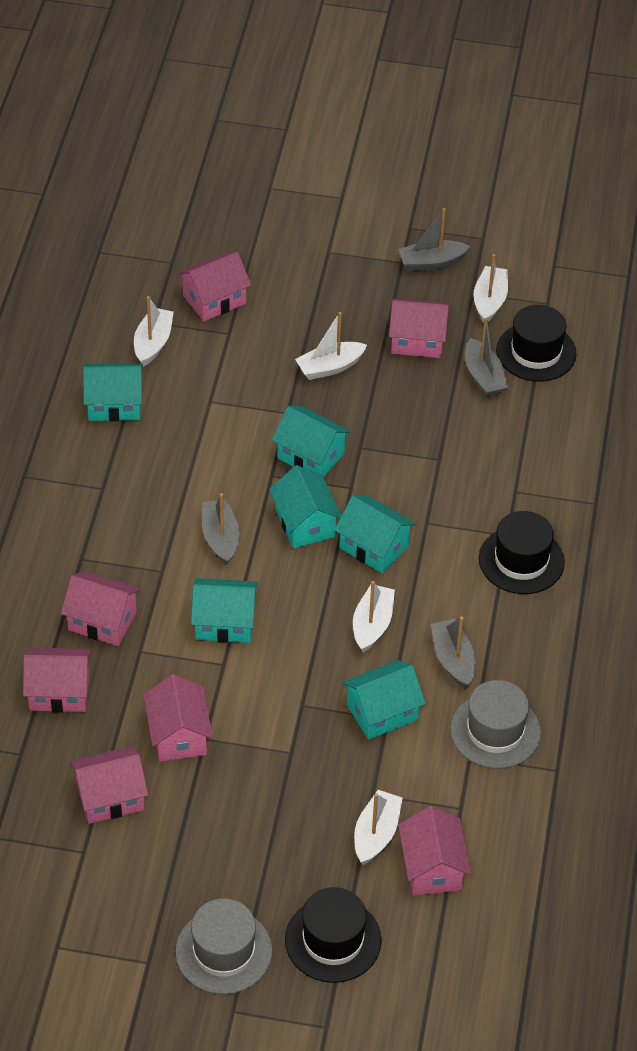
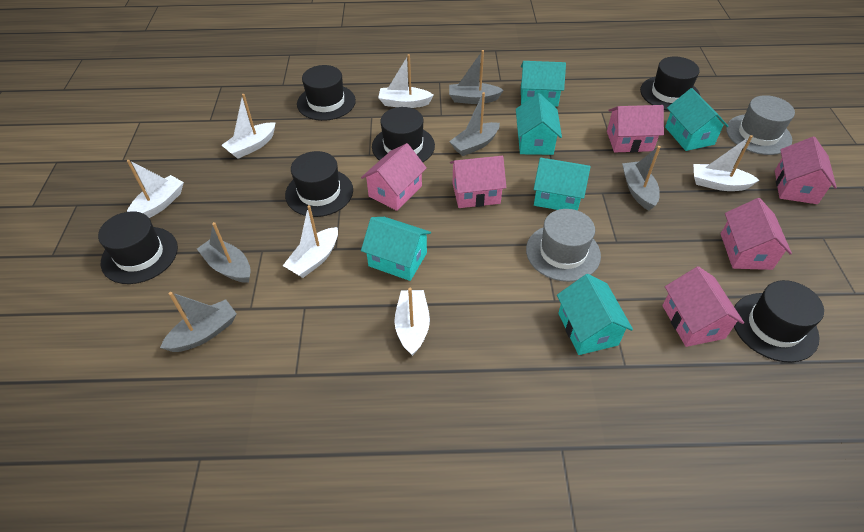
black hat: 3 -> 6
grey boat: 4 -> 5
pink house: 7 -> 6
white boat: 5 -> 6

